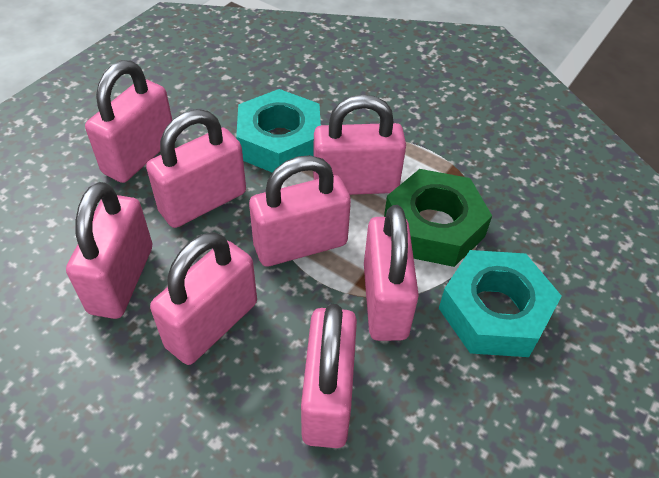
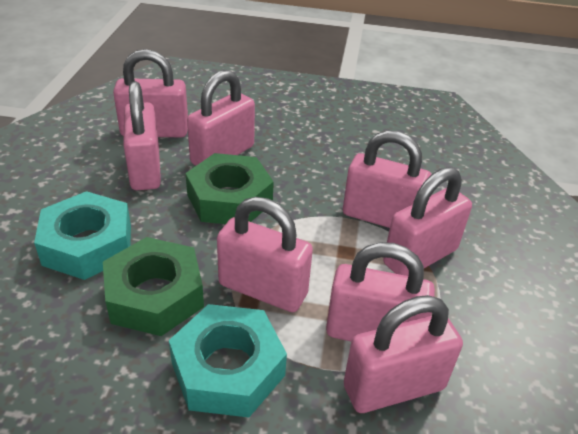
green nut: 1 -> 2

